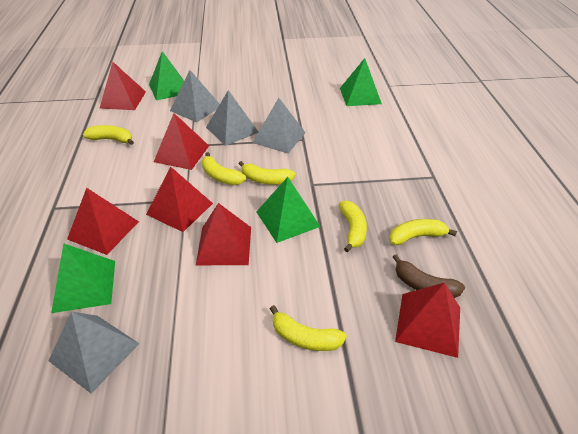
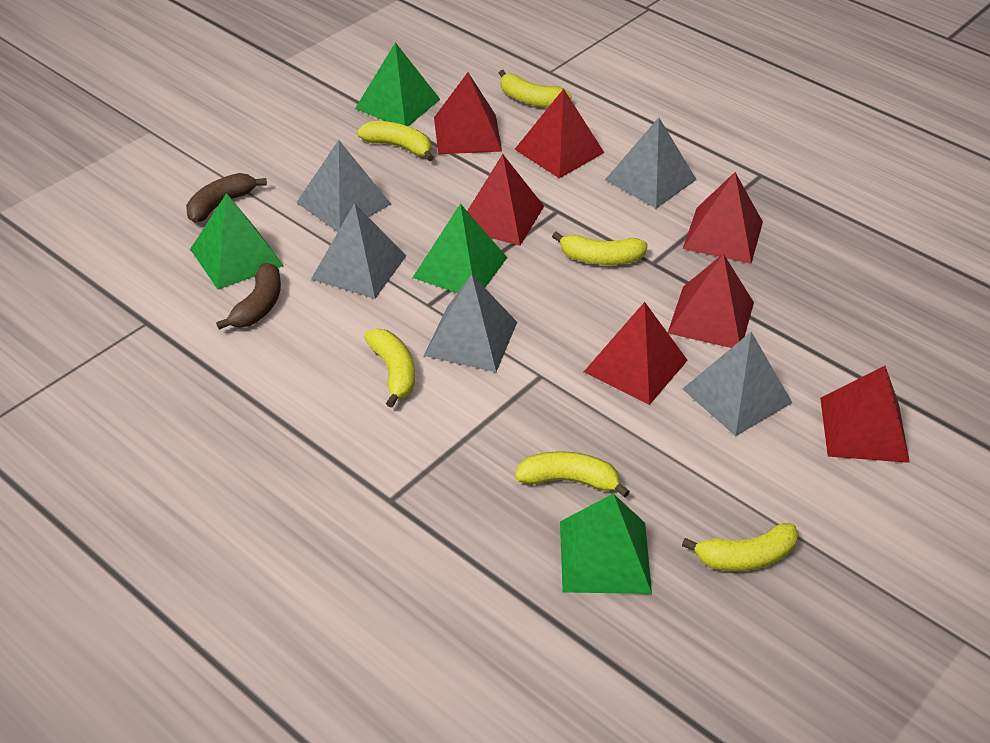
brown banana: 1 -> 2
grey pyramid: 4 -> 5
red pyramid: 6 -> 7

